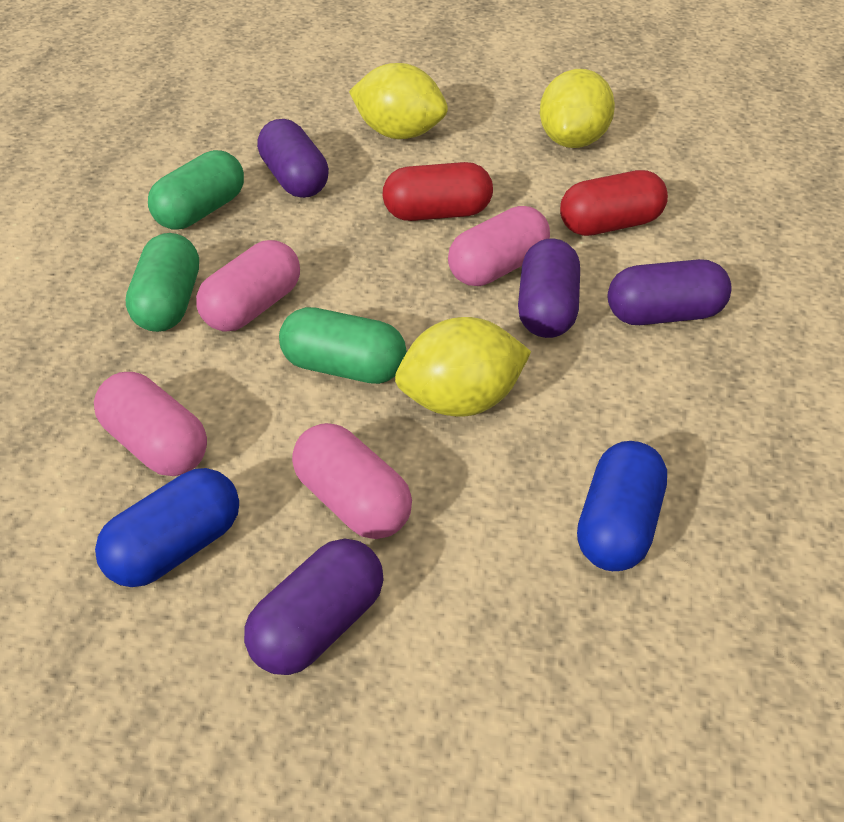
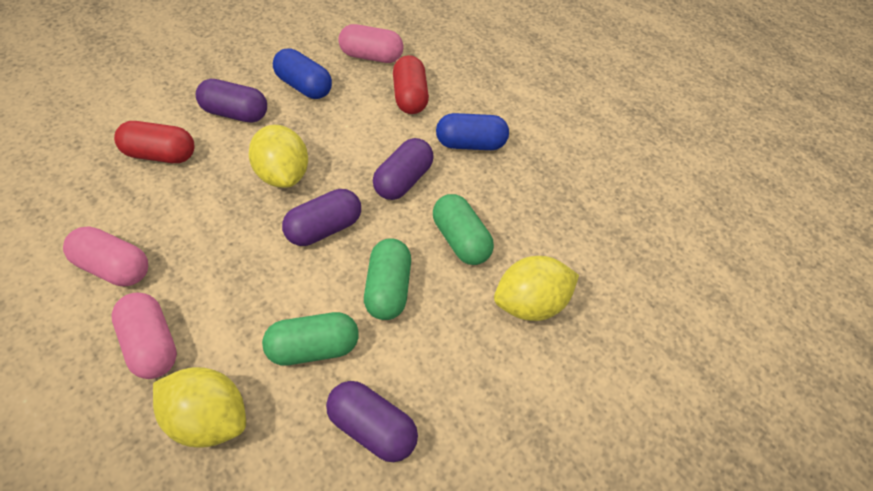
pink capsule: 4 -> 3

